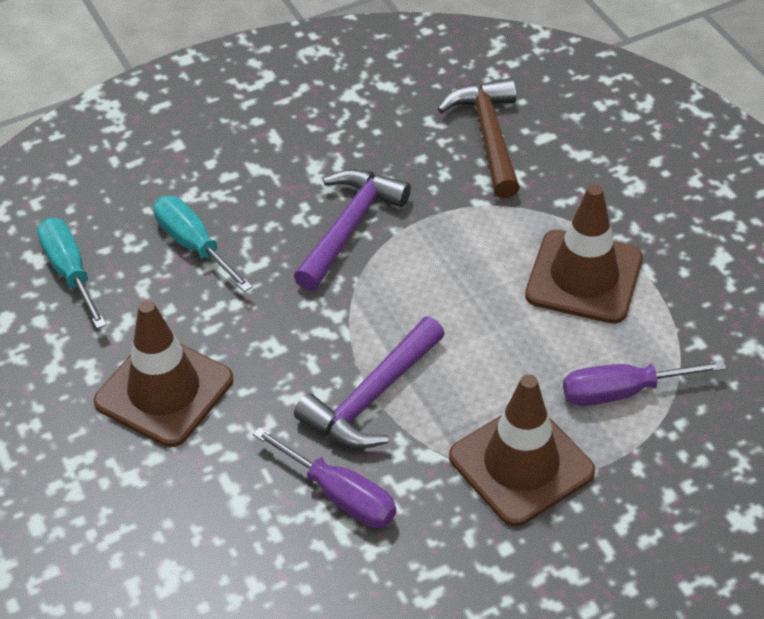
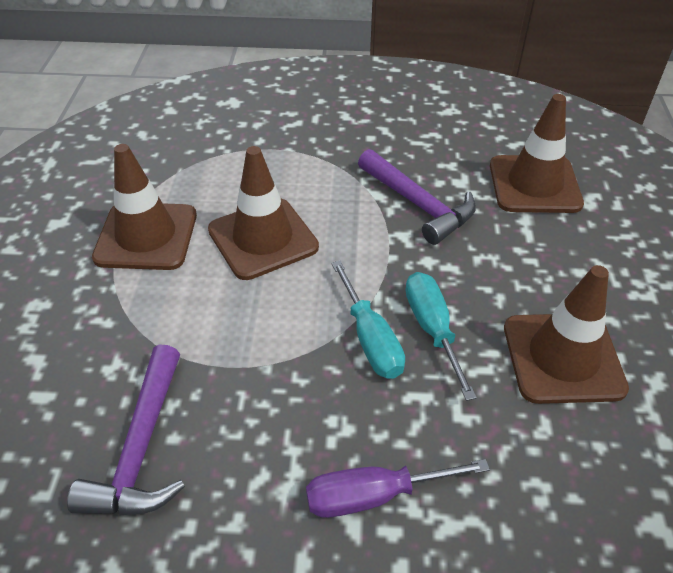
brown hammer: 1 -> 0
brown traffic cone: 3 -> 4
purple screwdriver: 2 -> 1

